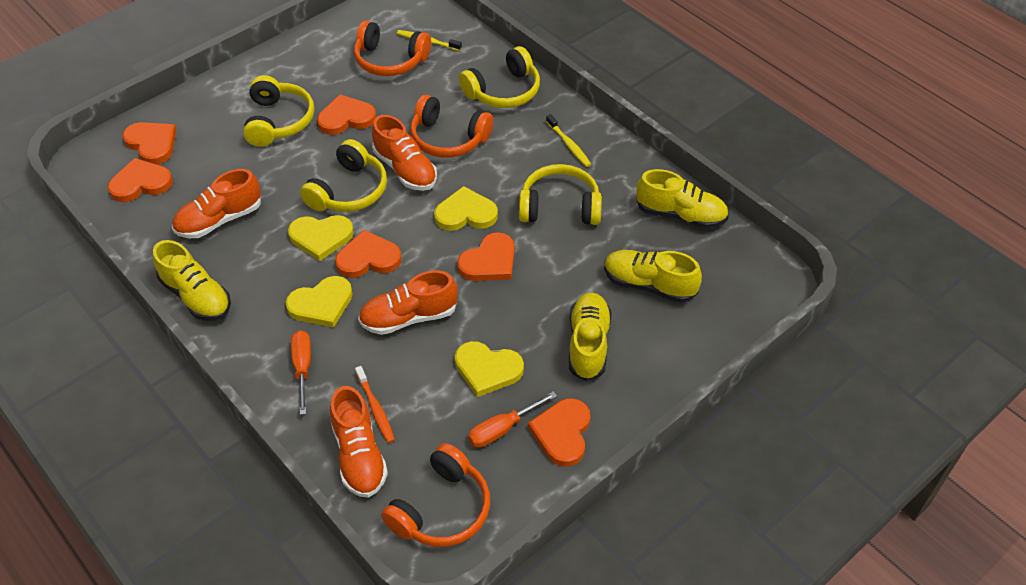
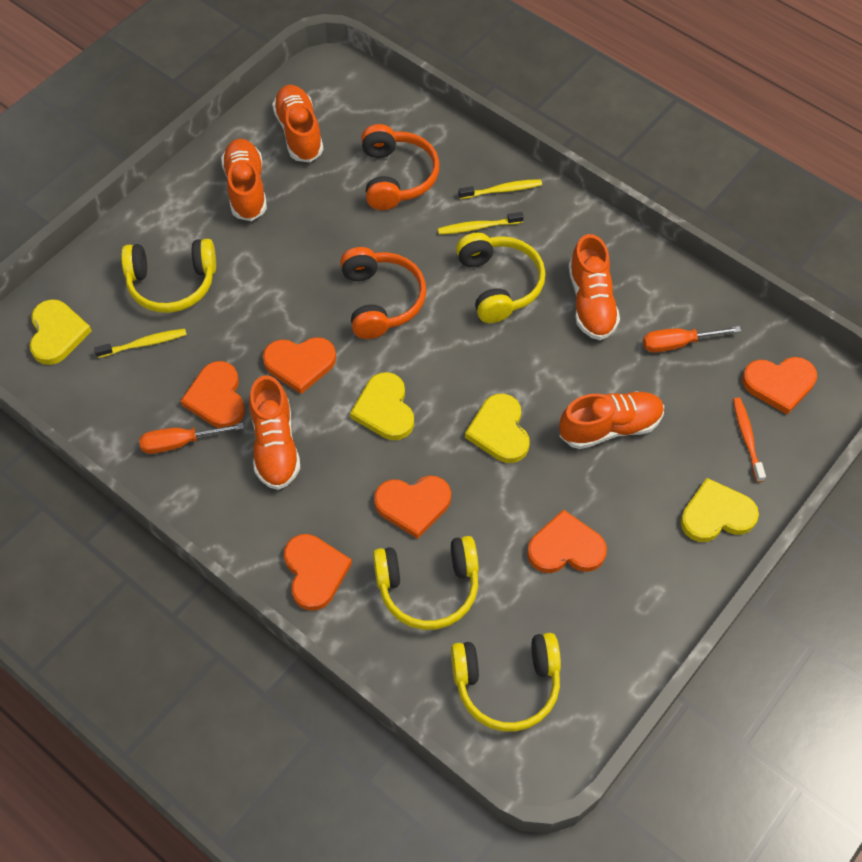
orange headphones: 3 -> 2
orange shoe: 4 -> 5
yellow shoe: 4 -> 0
yellow toothbrush: 2 -> 3

